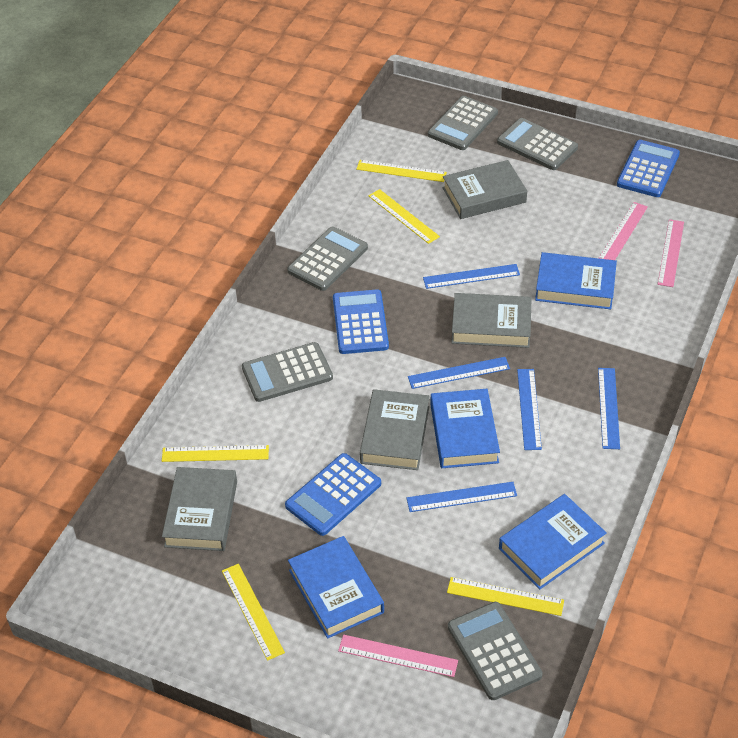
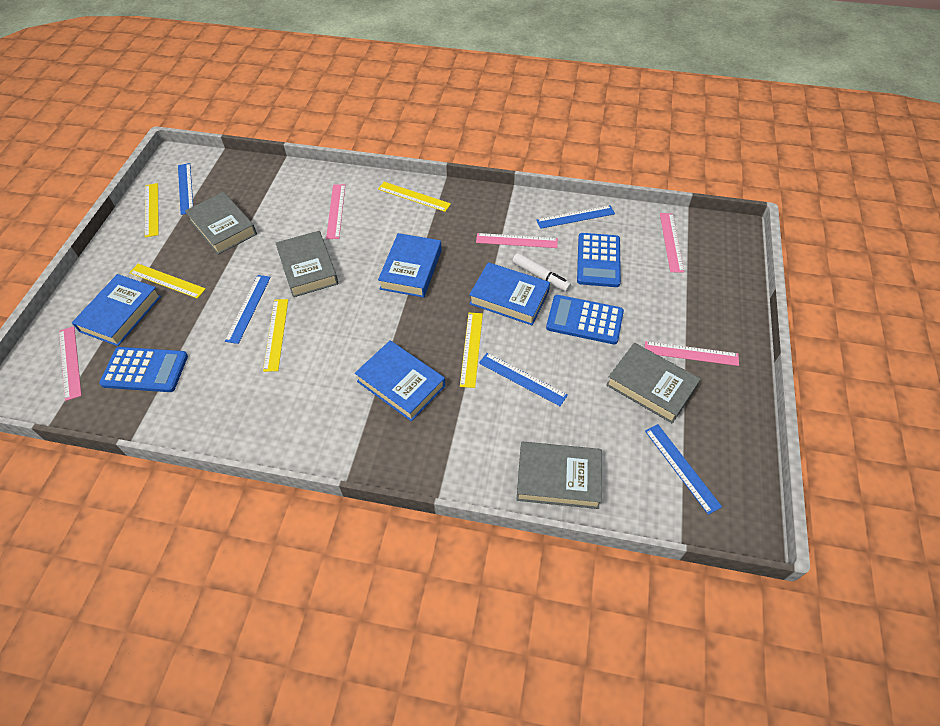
grey calculator: 5 -> 0
pink ruler: 3 -> 5
white marker: 0 -> 1

